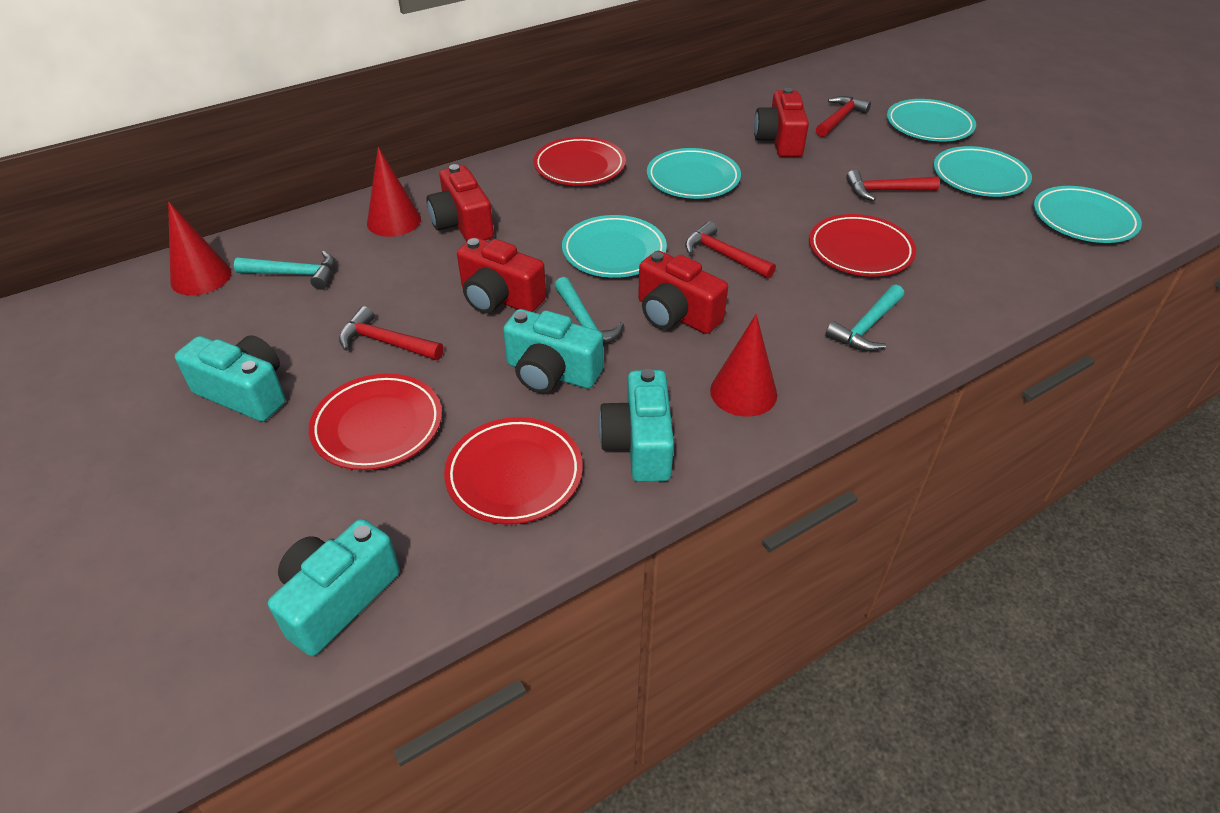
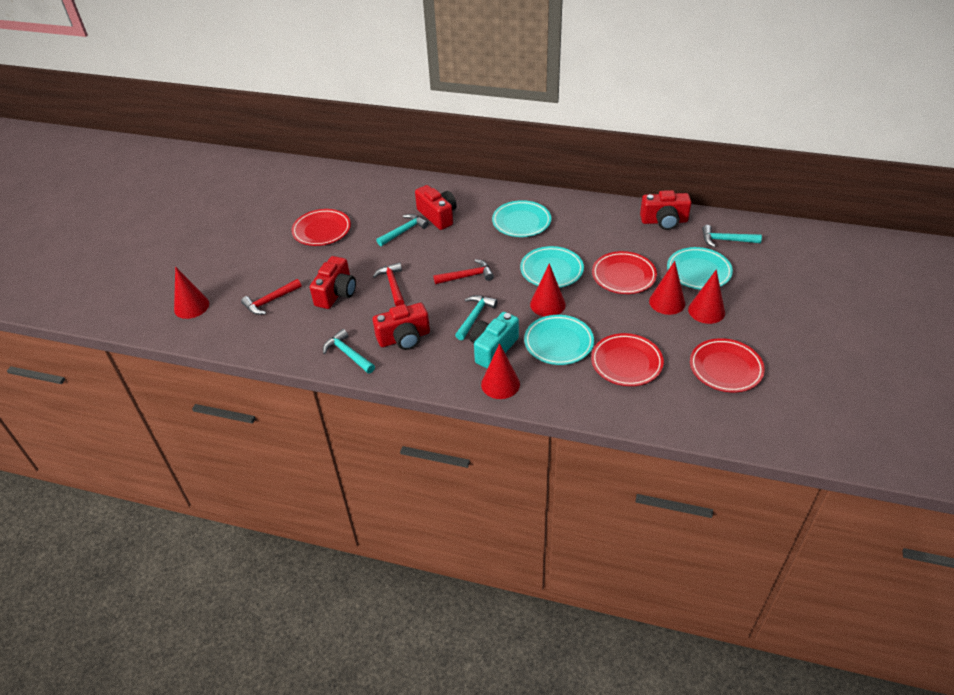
red cone: 3 -> 5
red hammer: 4 -> 3
turquoise camera: 4 -> 1
turquoise hammer: 3 -> 4
turquoise plate: 5 -> 4

